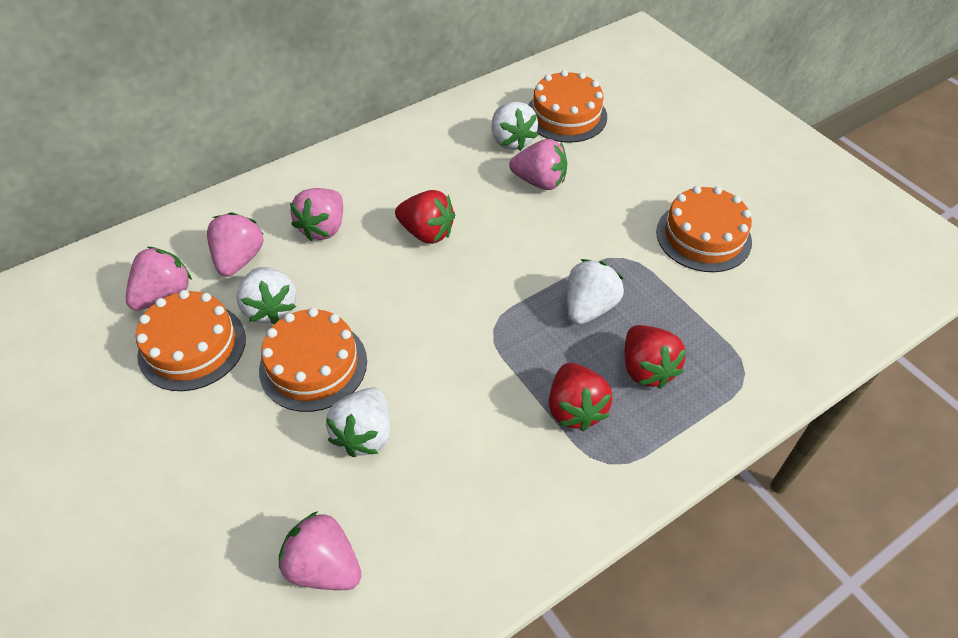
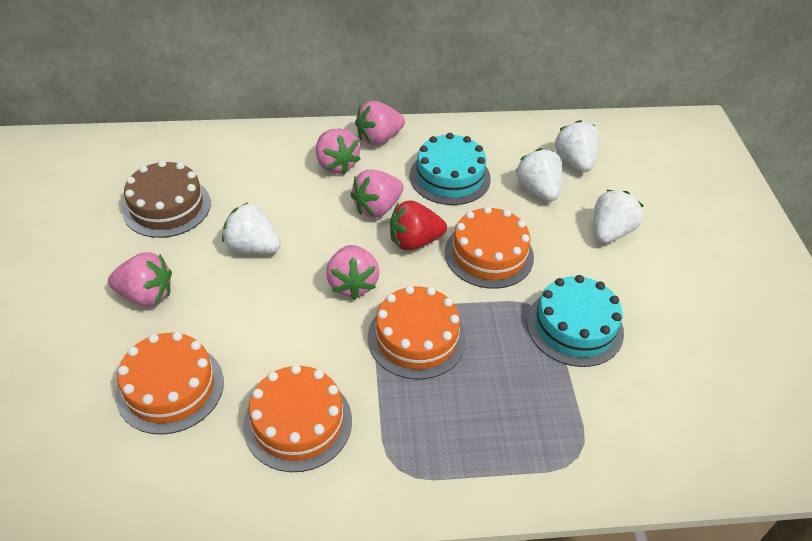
brown cake: 0 -> 1
red strawberry: 3 -> 1
turquoise cake: 0 -> 2

